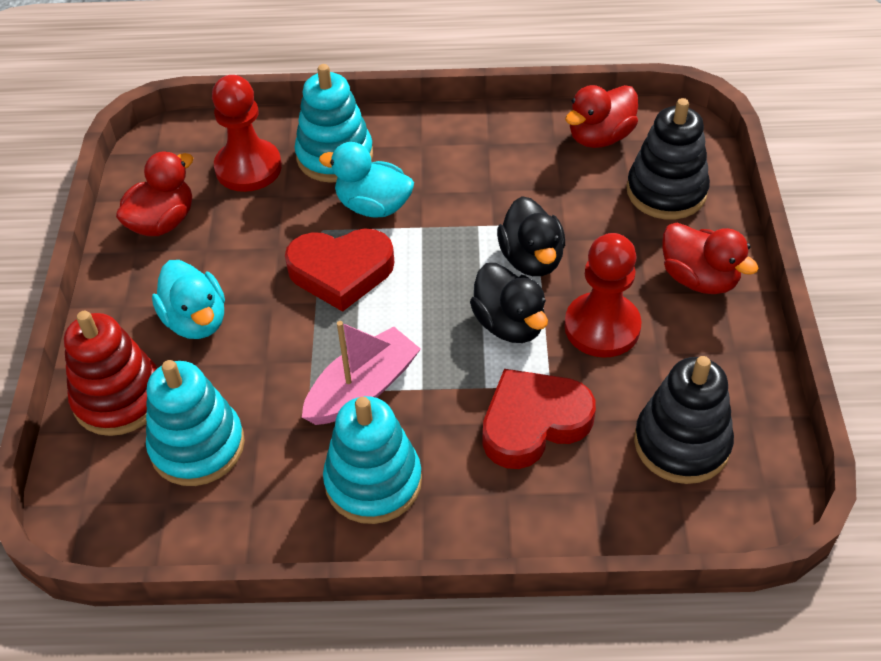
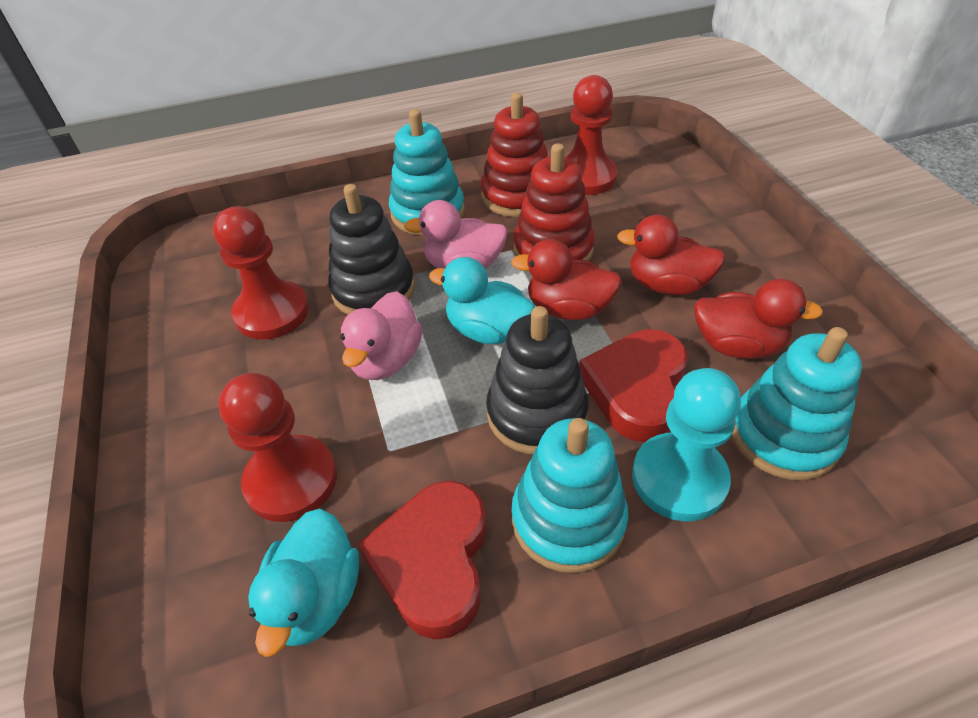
black duck: 2 -> 0
pink boat: 1 -> 0
pink duck: 0 -> 2
red pawn: 2 -> 3
red stacking toy: 1 -> 2
turquoise pawn: 0 -> 1

